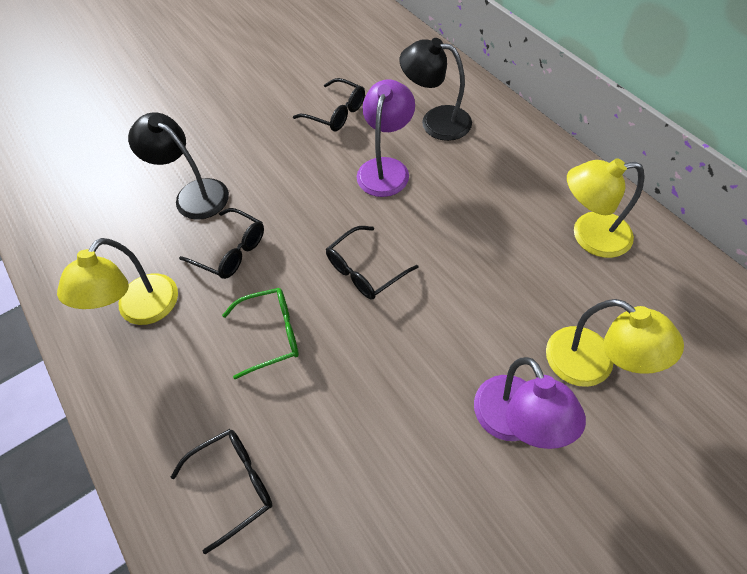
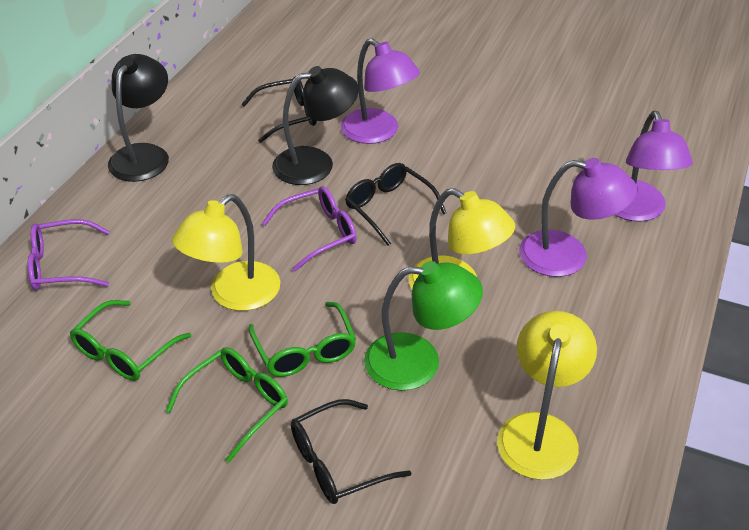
black glasses: 4 -> 3
green glasses: 1 -> 3
green lamp: 0 -> 1
purple glasses: 0 -> 2
purple lamp: 2 -> 3

